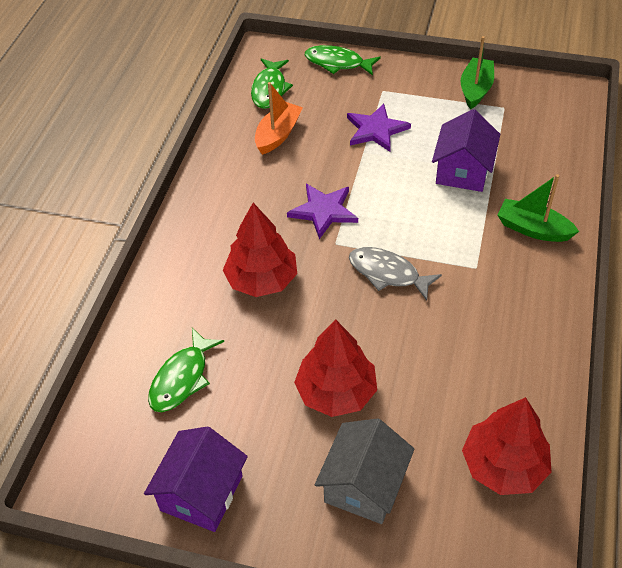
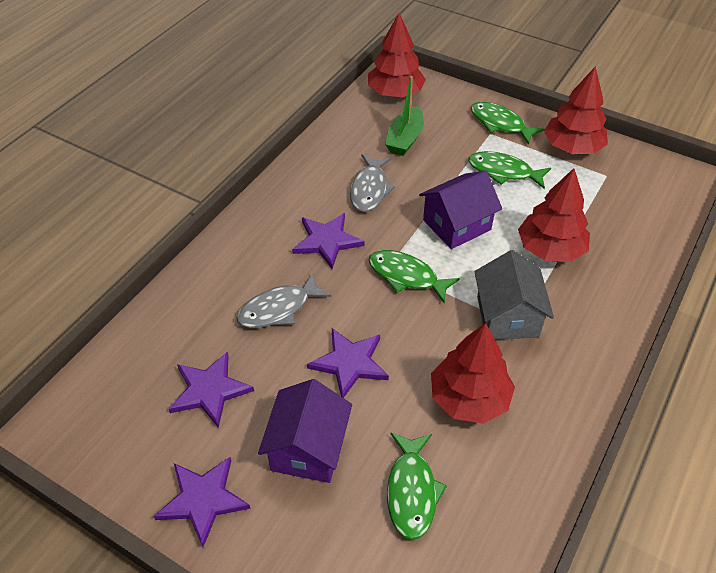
green boat: 2 -> 1
green fish: 3 -> 4
grey fish: 1 -> 2
orange boat: 1 -> 0
purple star: 2 -> 4
red tree: 3 -> 4

